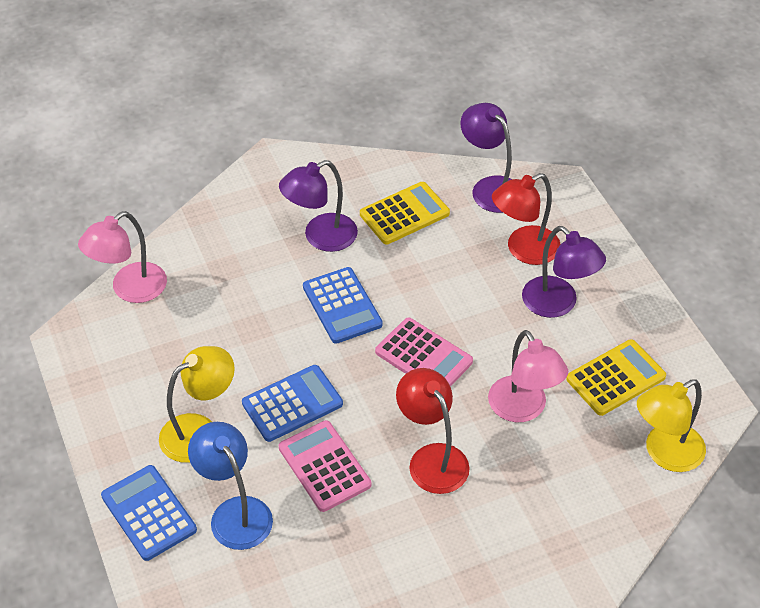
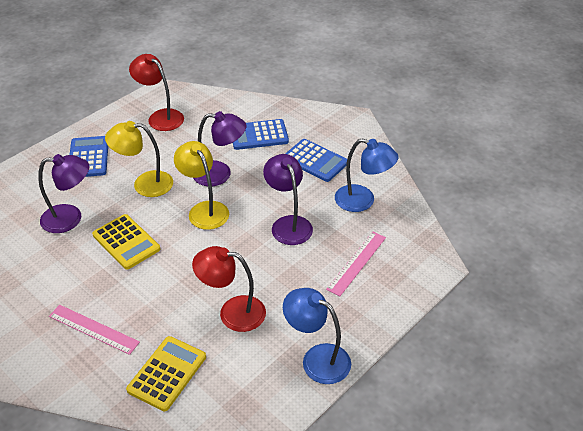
blue lamp: 1 -> 2
pink calculator: 2 -> 0
pink lamp: 2 -> 0
pink ruler: 0 -> 2

